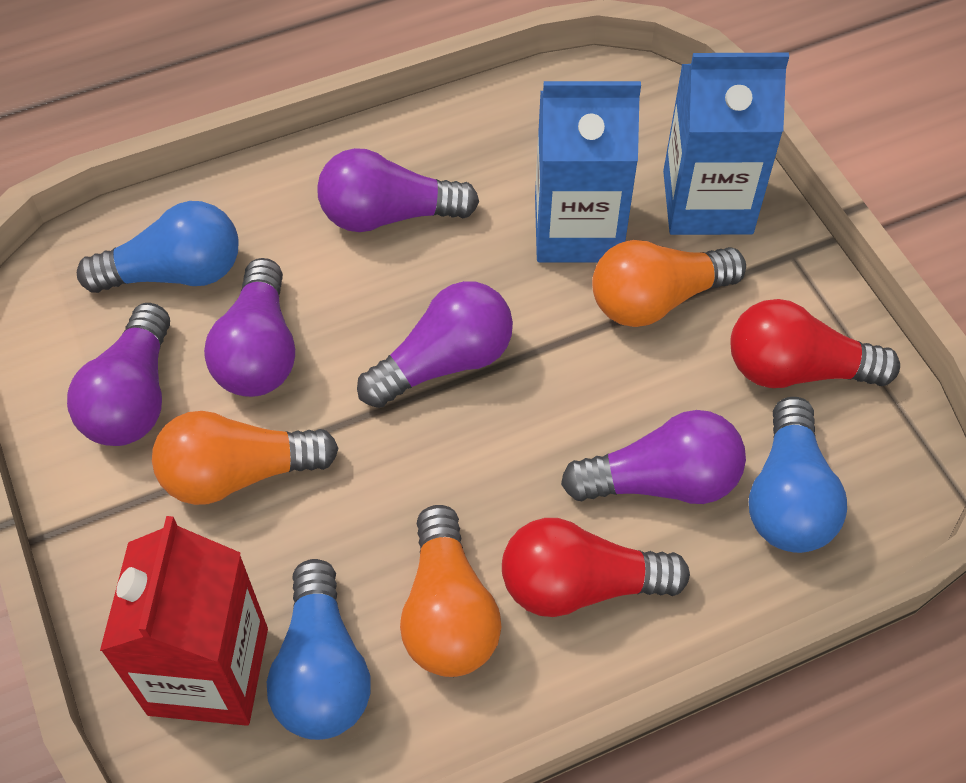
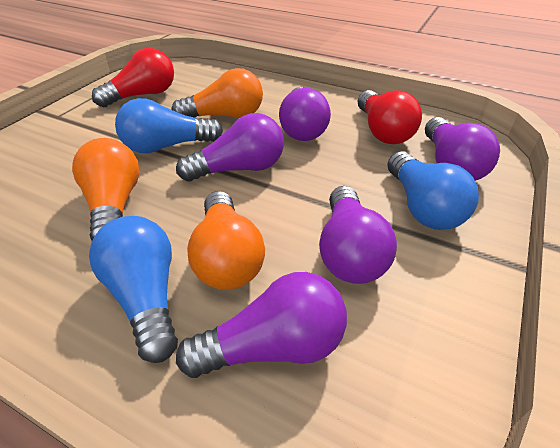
blue carton: 2 -> 0
red carton: 1 -> 0

